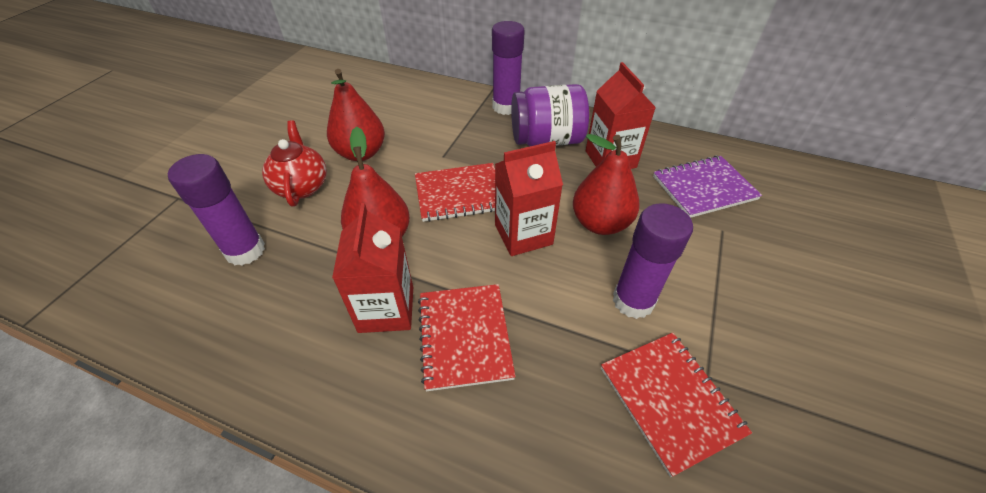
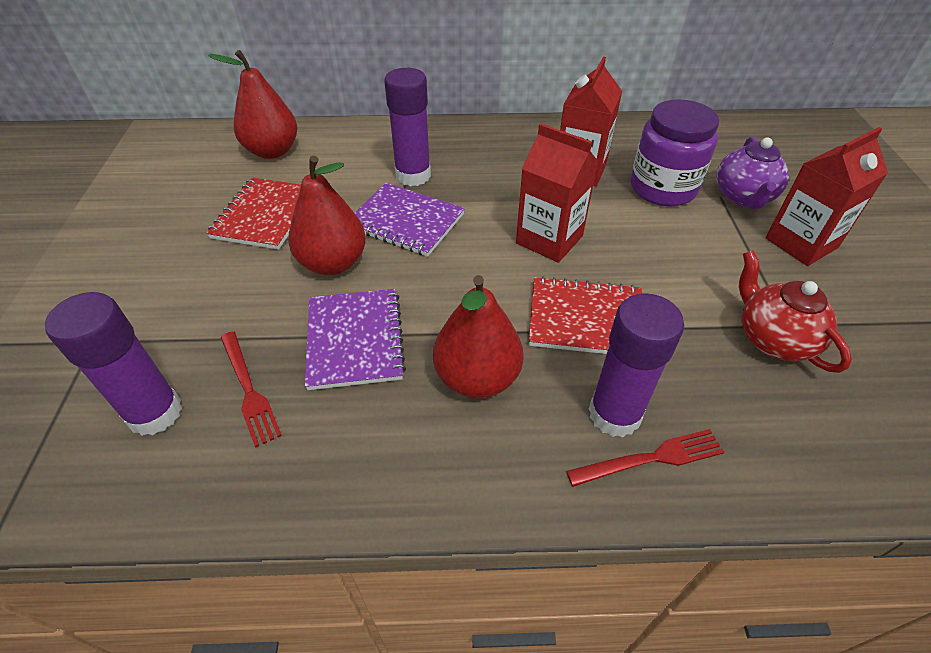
purple notebook: 1 -> 2
purple teapot: 0 -> 1
red fork: 0 -> 2
red notebook: 3 -> 2

